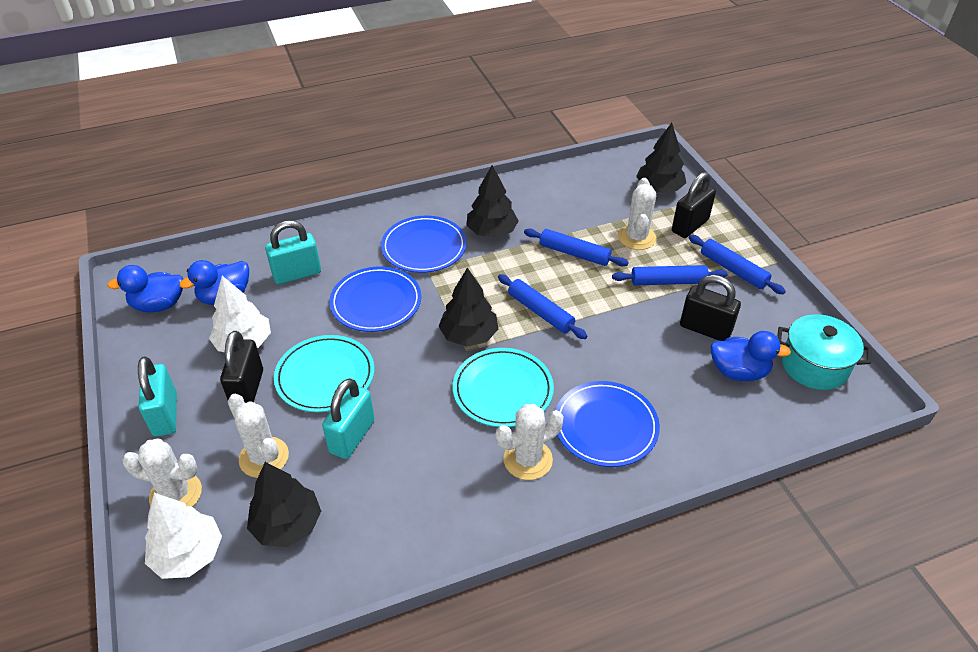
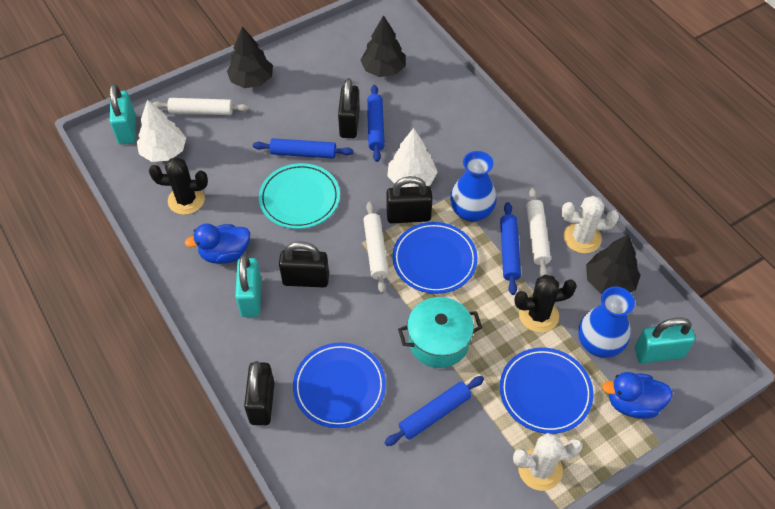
black cactus: 0 -> 2
black padlock: 3 -> 4
black tree: 4 -> 3
blue duck: 3 -> 2
blue vase: 0 -> 2
turquoise plate: 2 -> 1
white cactus: 4 -> 2
white rolling pin: 0 -> 3

